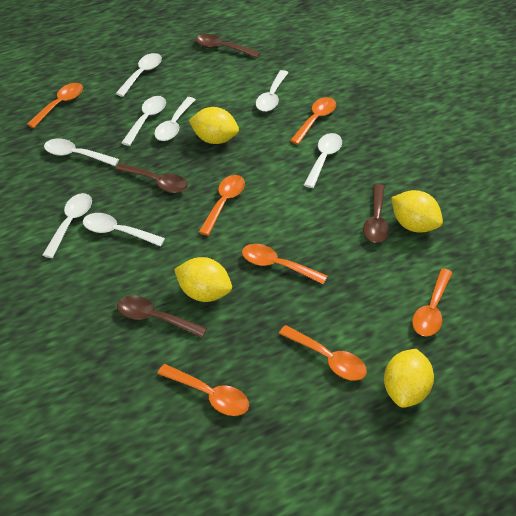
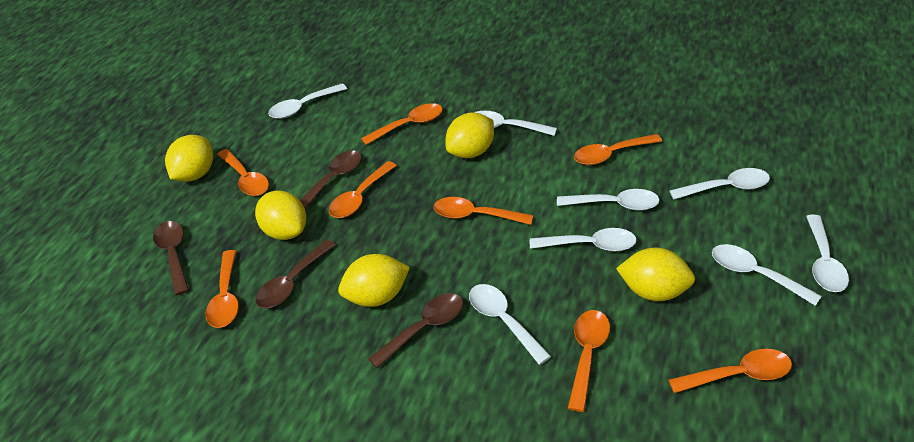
orange spoon: 7 -> 8
yellow lemon: 4 -> 5

